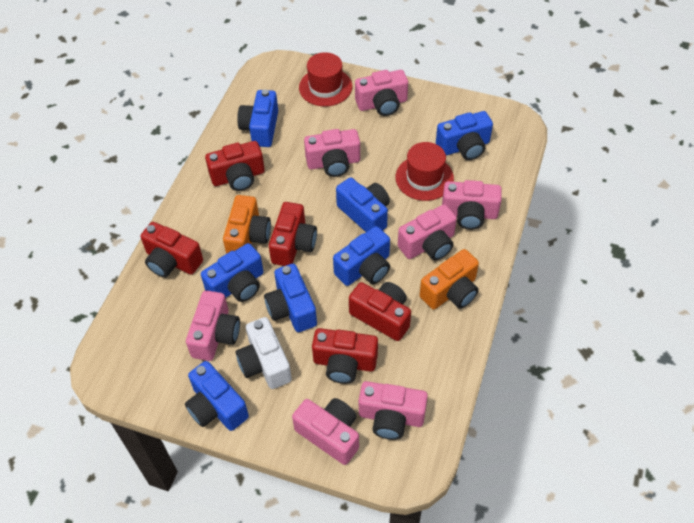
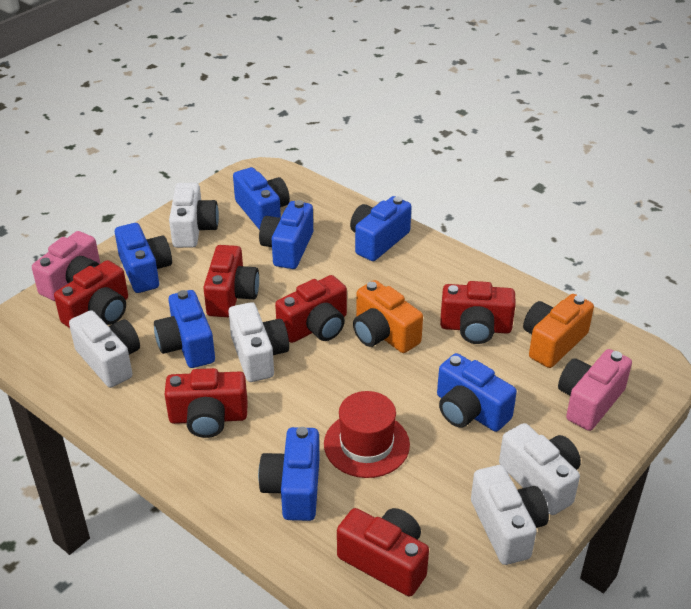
pink camera: 7 -> 2
red camera: 5 -> 6
red hat: 2 -> 1
white camera: 1 -> 5

